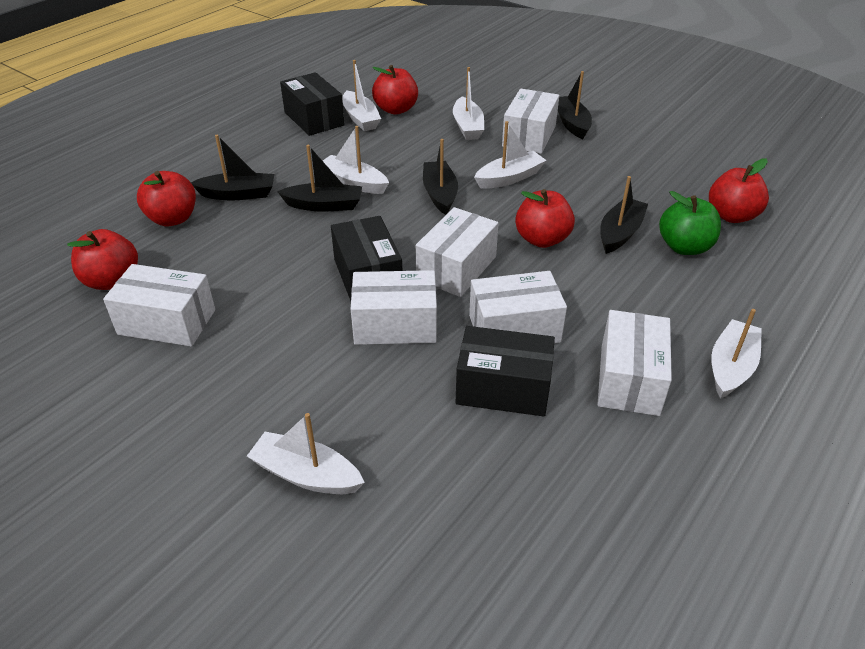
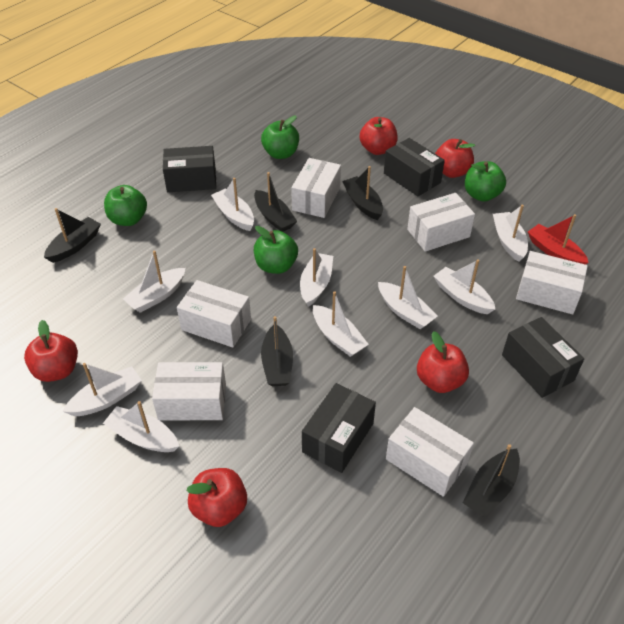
black box: 3 -> 4
green apple: 1 -> 4
red boat: 0 -> 1
white boat: 6 -> 9

